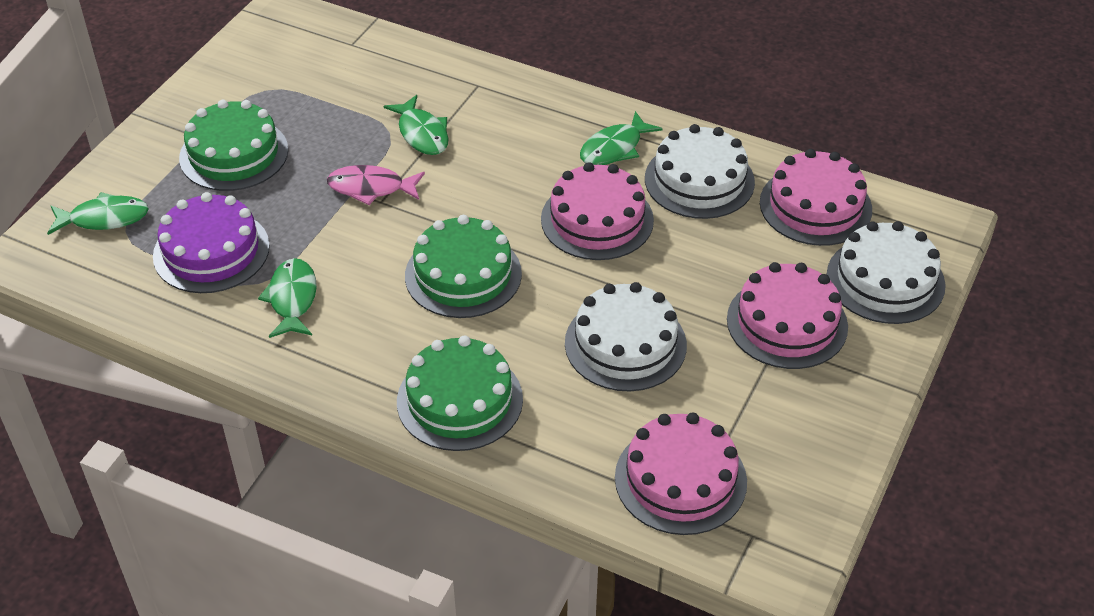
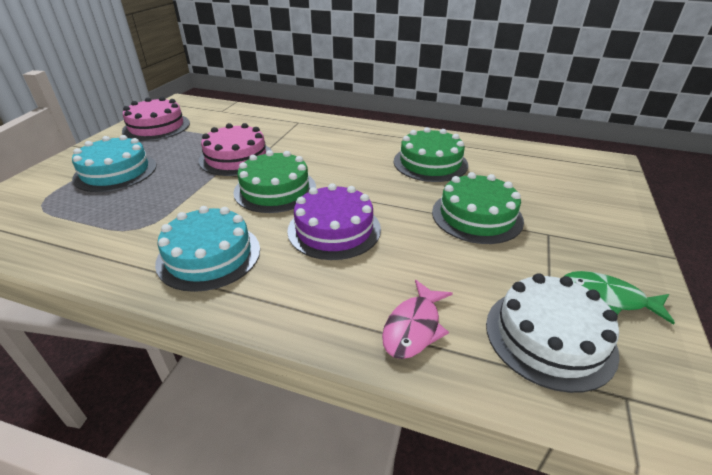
green fish: 4 -> 1
pink cake: 4 -> 2
turquoise cake: 0 -> 2
white cake: 3 -> 1

